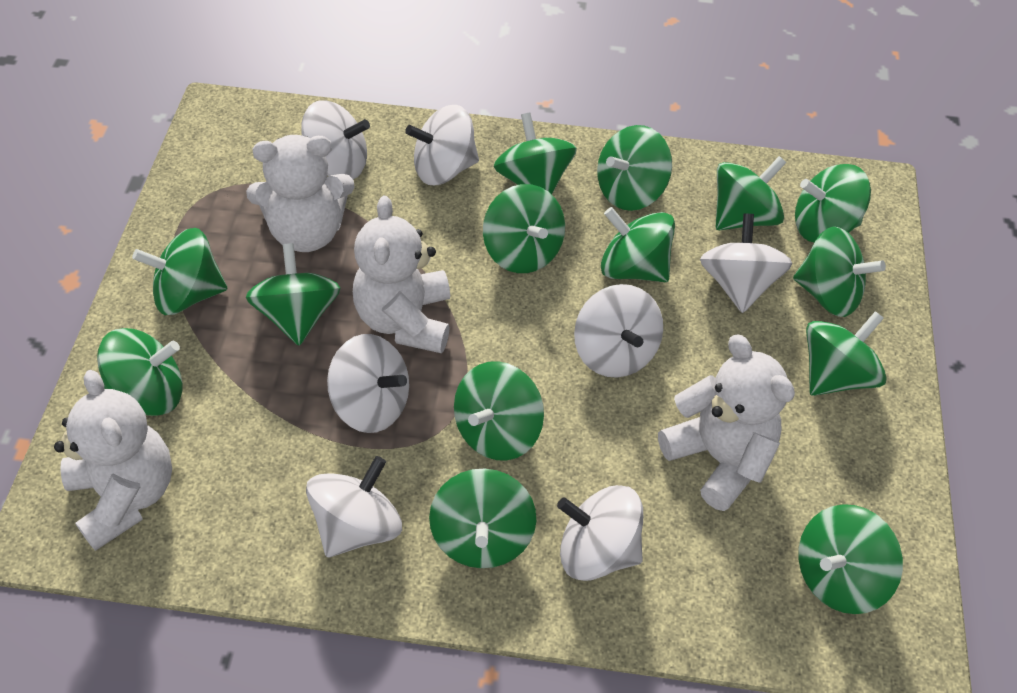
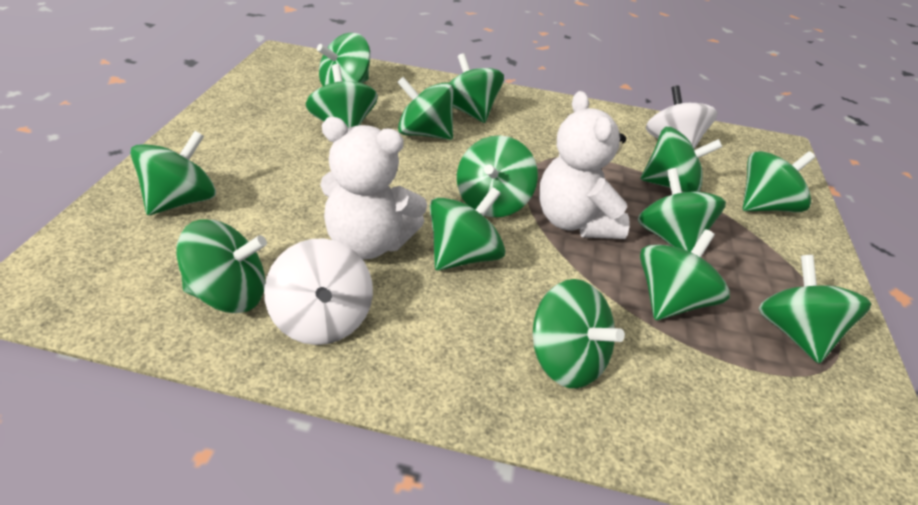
white spinning top: 7 -> 2
white teddy bear: 4 -> 2

